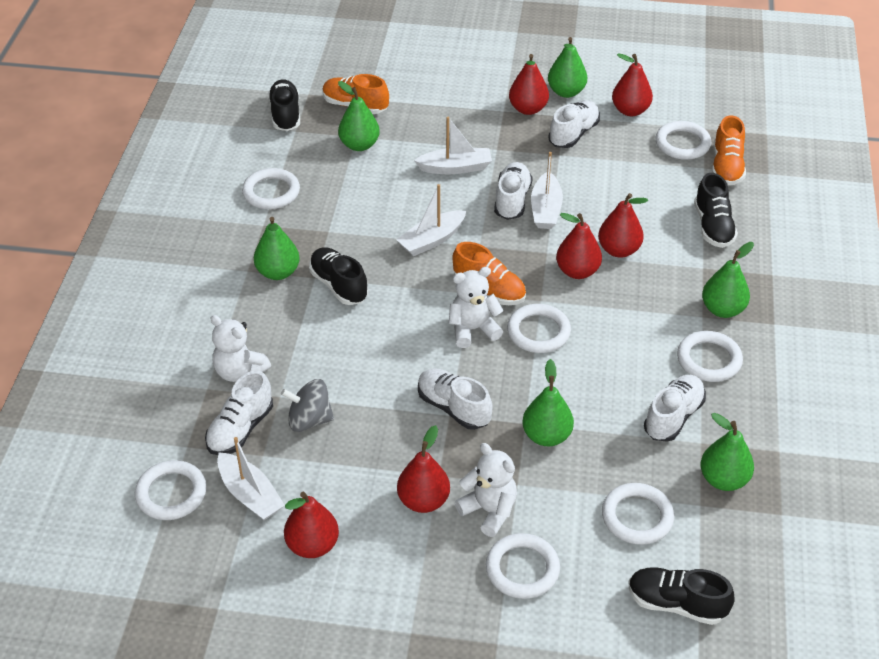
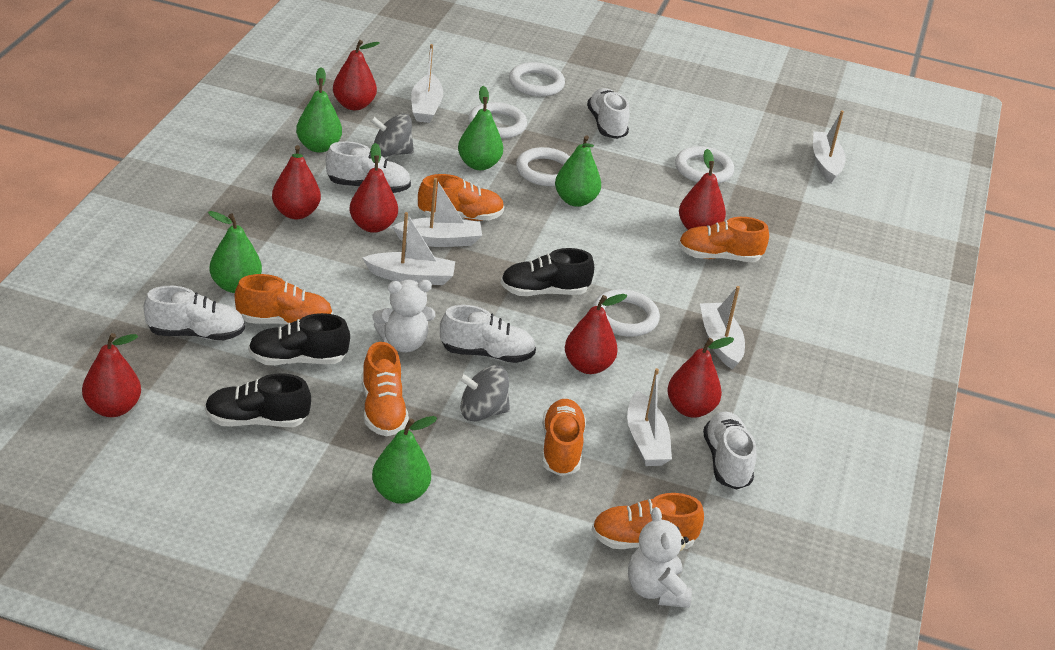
black shoe: 4 -> 3
green pear: 6 -> 5
grey spinning top: 1 -> 2
orange shoe: 3 -> 6
red pear: 6 -> 7
white boat: 4 -> 6
white ring: 7 -> 5
white teddy bear: 3 -> 2

